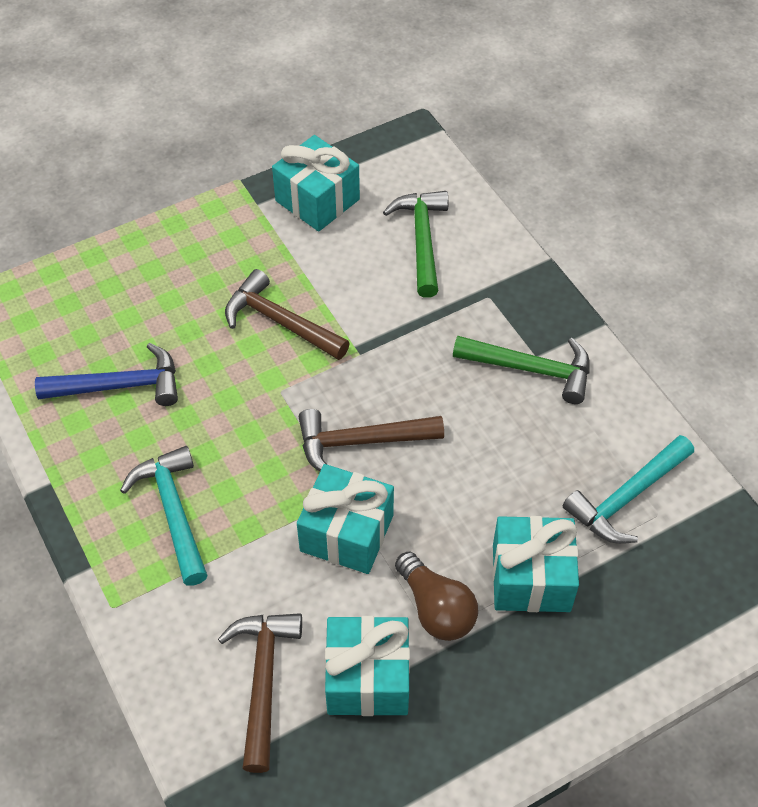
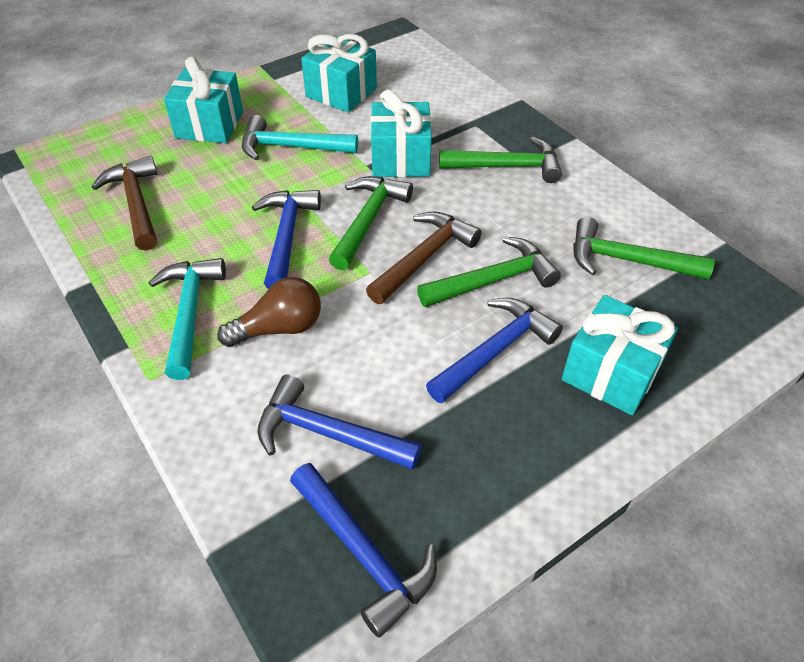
blue hammer: 1 -> 4
brown hammer: 3 -> 2
green hammer: 2 -> 4

